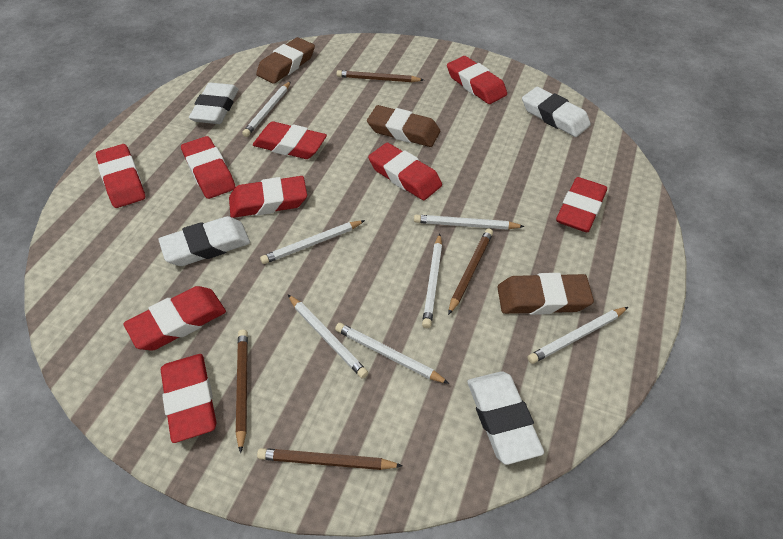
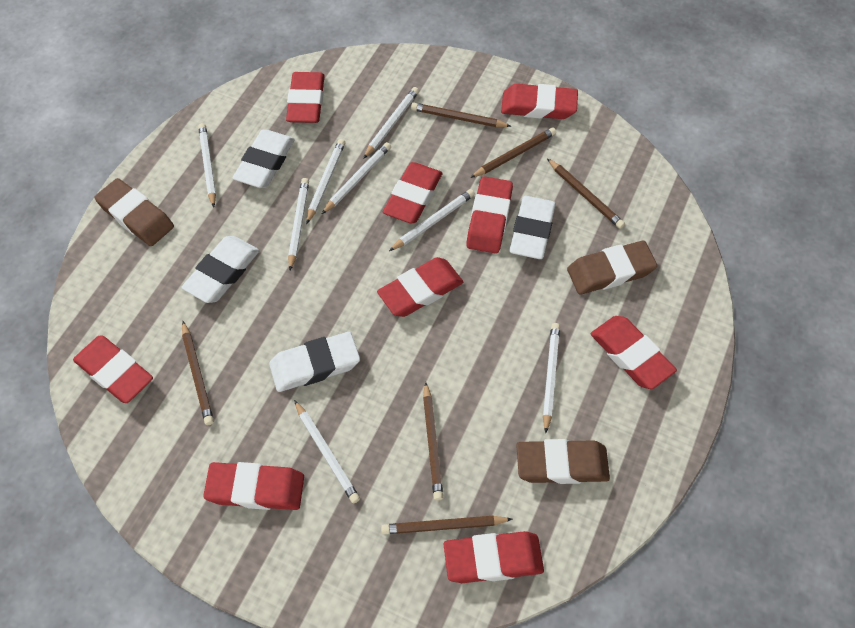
brown pencil: 4 -> 6
white pencil: 7 -> 8

